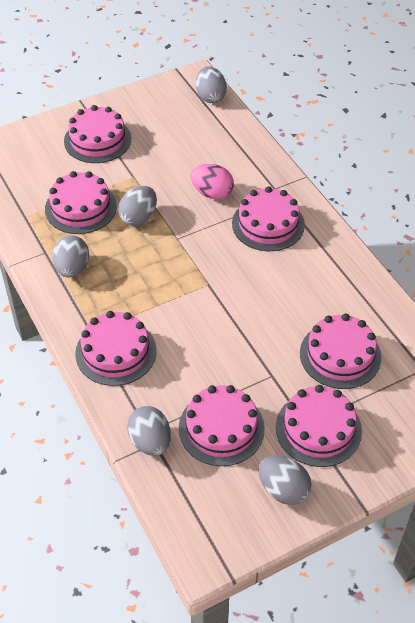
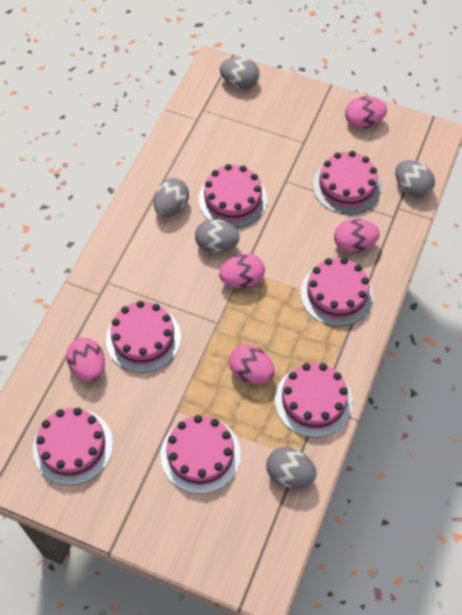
pink egg: 1 -> 5

